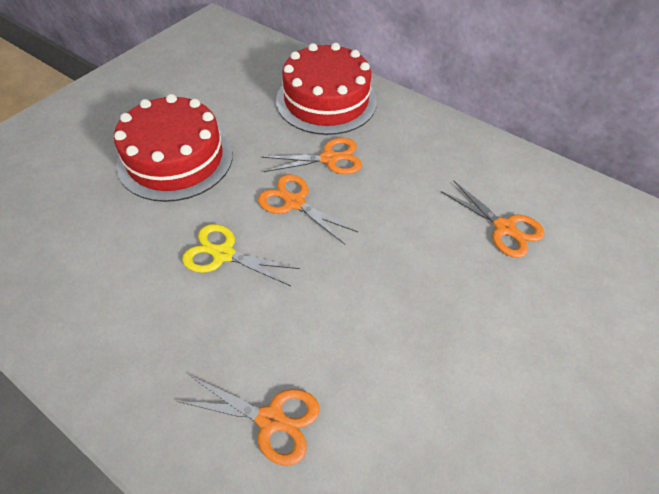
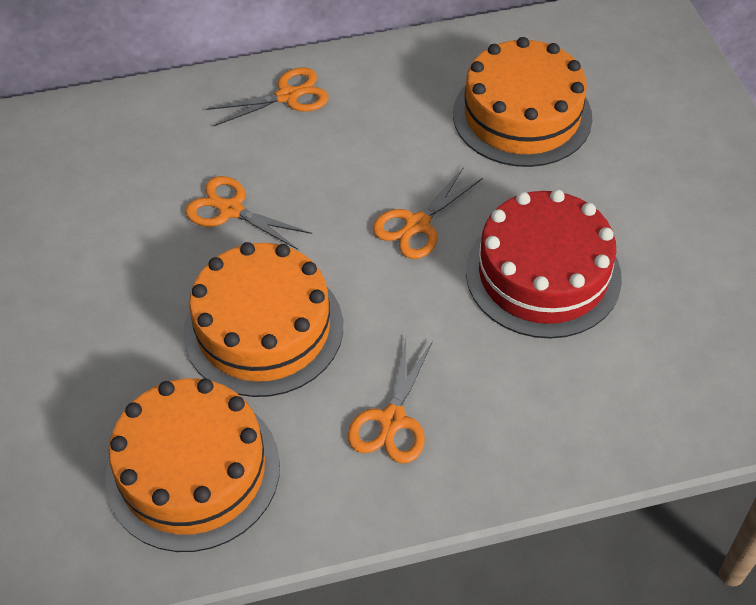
orange cake: 0 -> 3
red cake: 2 -> 1
yellow scissors: 1 -> 0

